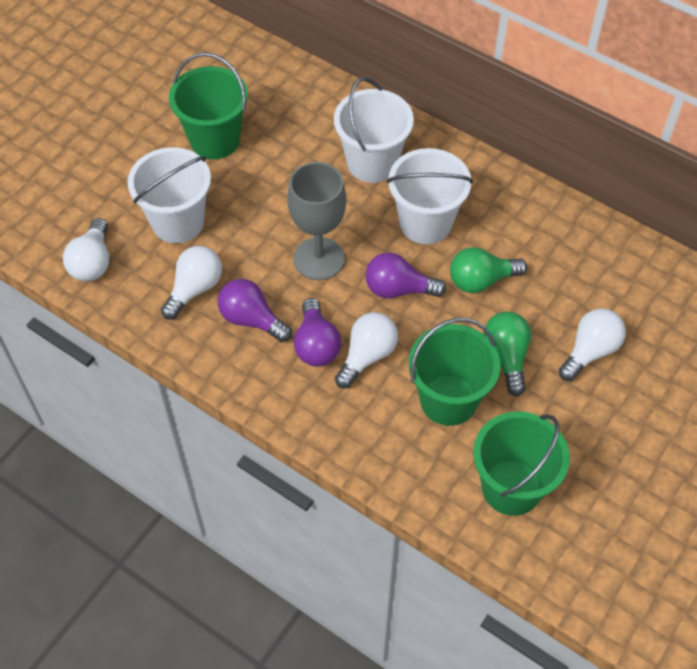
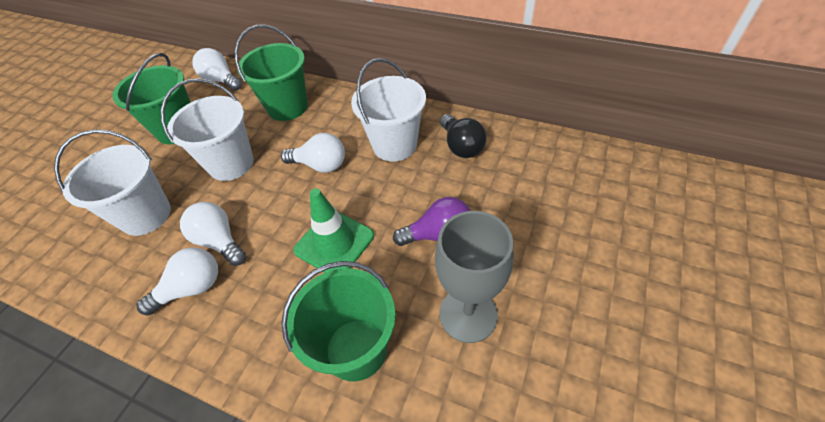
black light bulb: 0 -> 1
green light bulb: 2 -> 0
green traffic cone: 0 -> 1
purple light bulb: 3 -> 1

